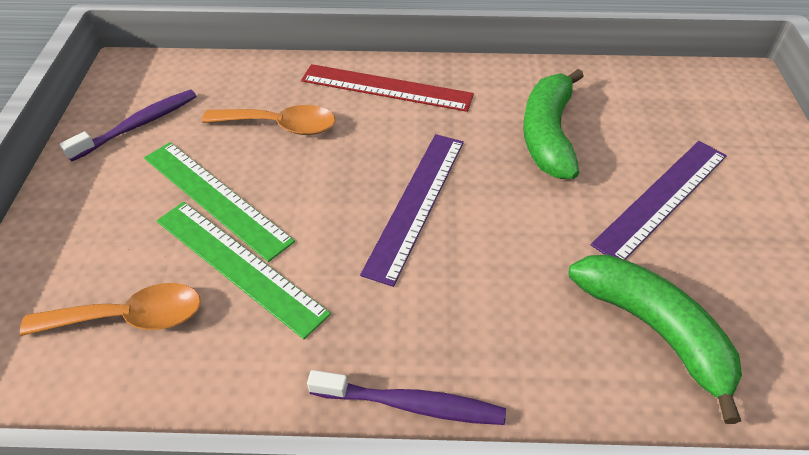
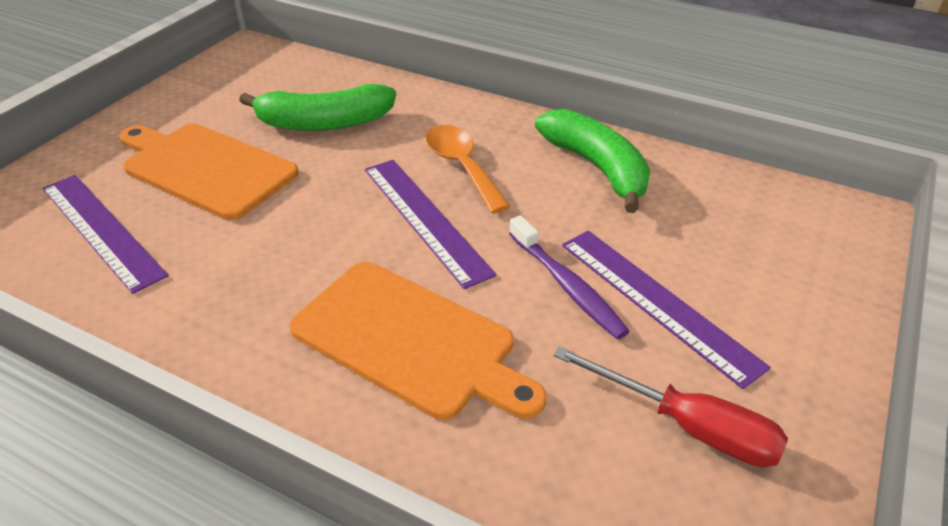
green ruler: 2 -> 0
orange cutting board: 0 -> 2
orange spoon: 2 -> 1
purple ruler: 2 -> 3
purple toothbrush: 2 -> 1
red ruler: 1 -> 0
red screwdriver: 0 -> 1

